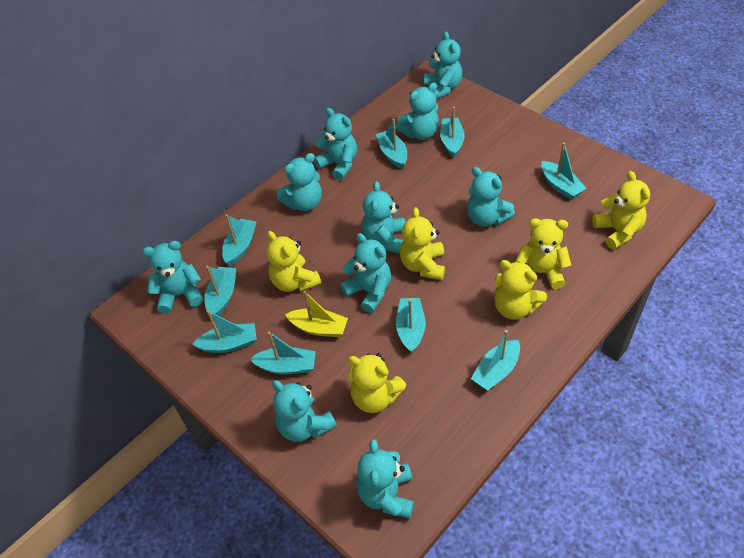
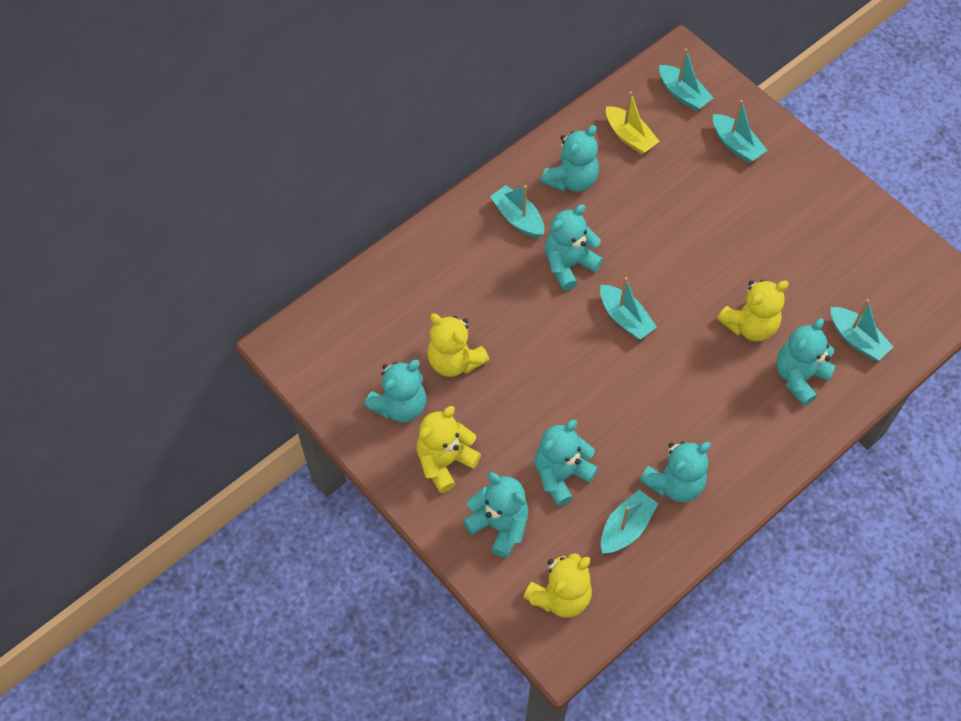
turquoise boat: 9 -> 6
turquoise teddy bear: 10 -> 7
yellow teddy bear: 6 -> 4

